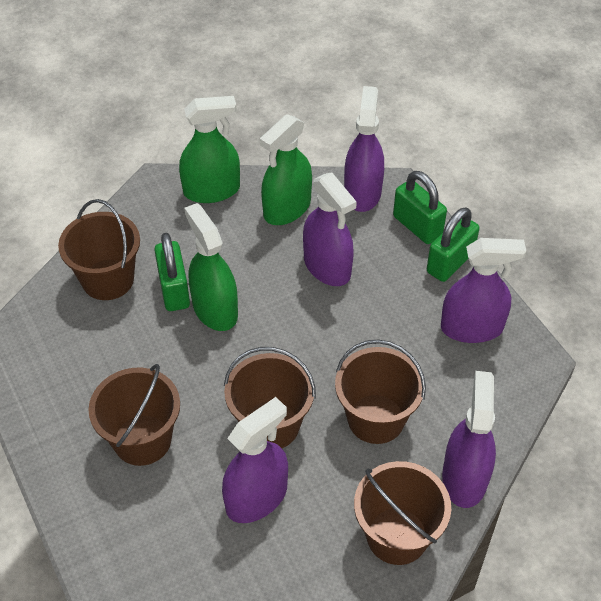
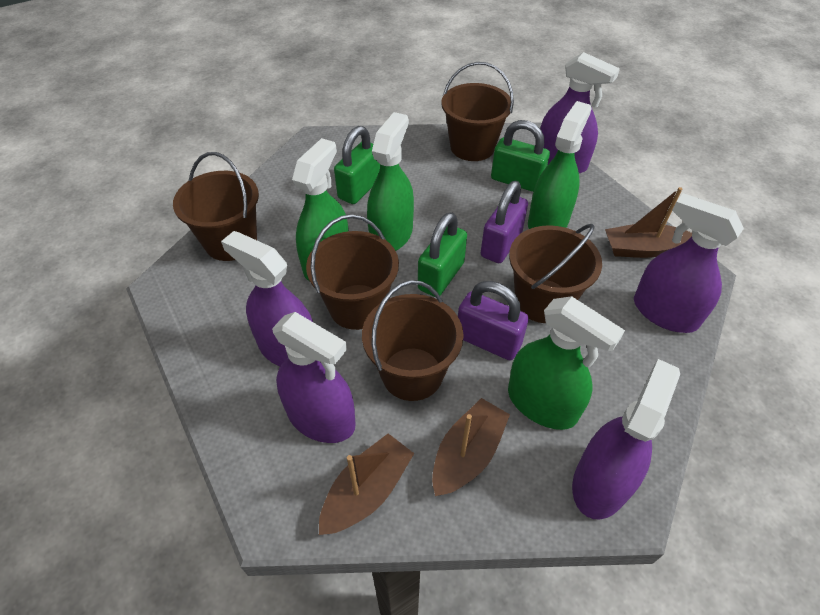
brown boat: 0 -> 3
green spray bottle: 3 -> 4
purple padlock: 0 -> 2

